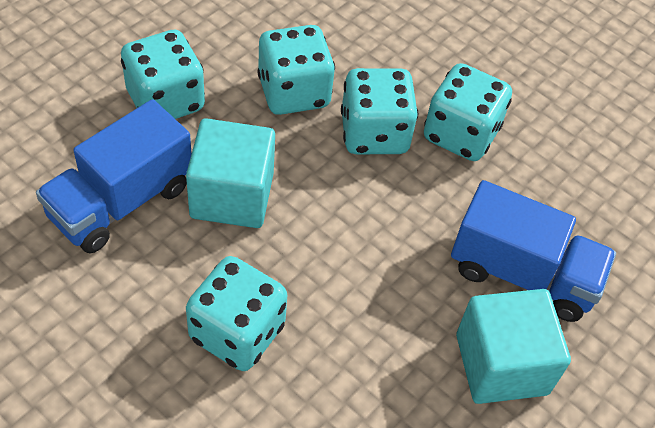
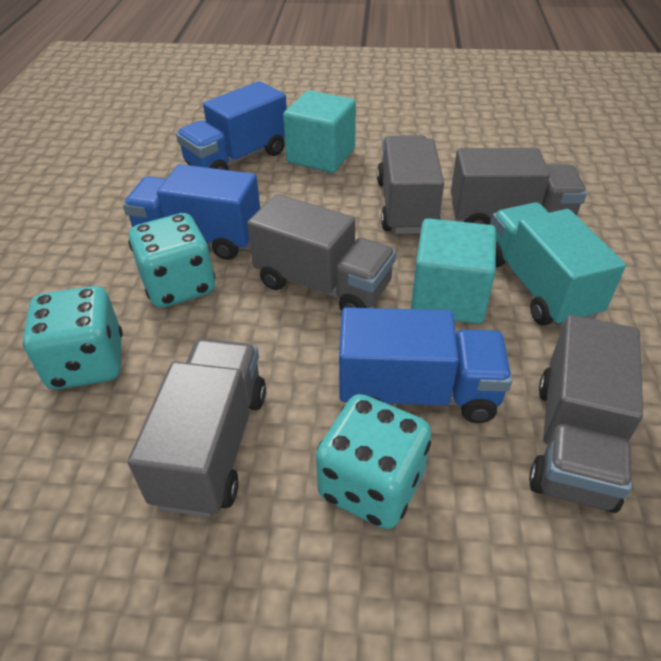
blue truck: 2 -> 3
grey truck: 0 -> 5
turquoise dice: 5 -> 3
turquoise truck: 0 -> 1

